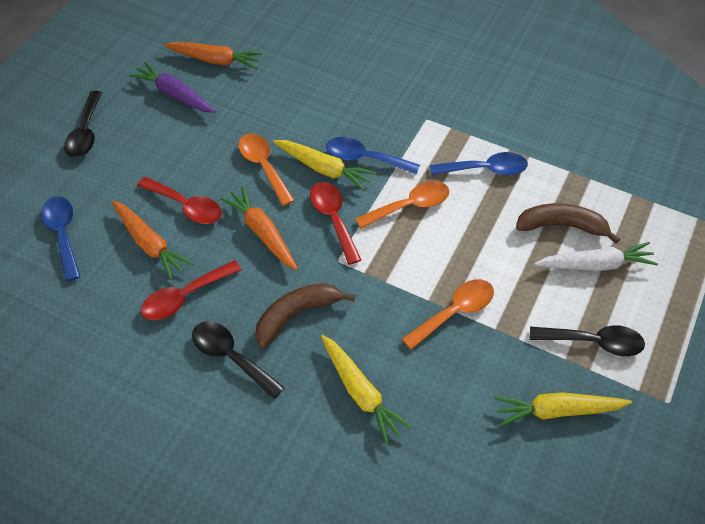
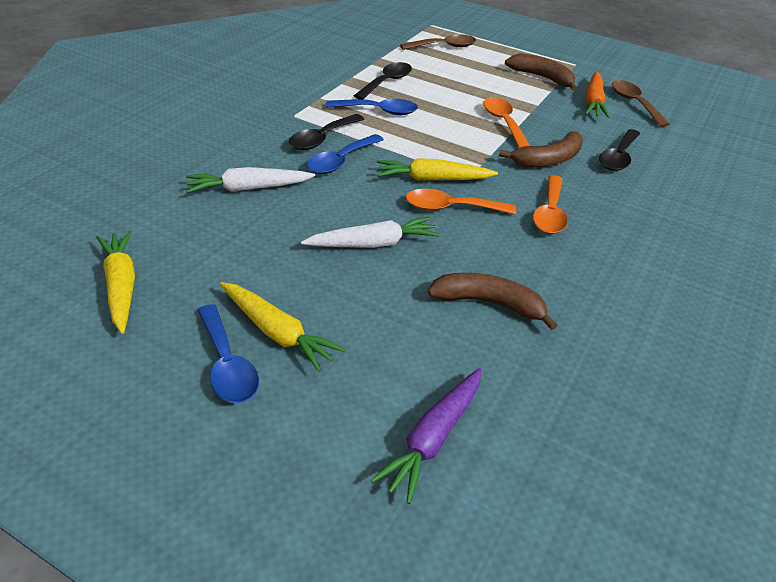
brown banana: 2 -> 3
brown spoon: 0 -> 2
orange carrot: 3 -> 1
red spoon: 3 -> 0
white carrot: 1 -> 2

